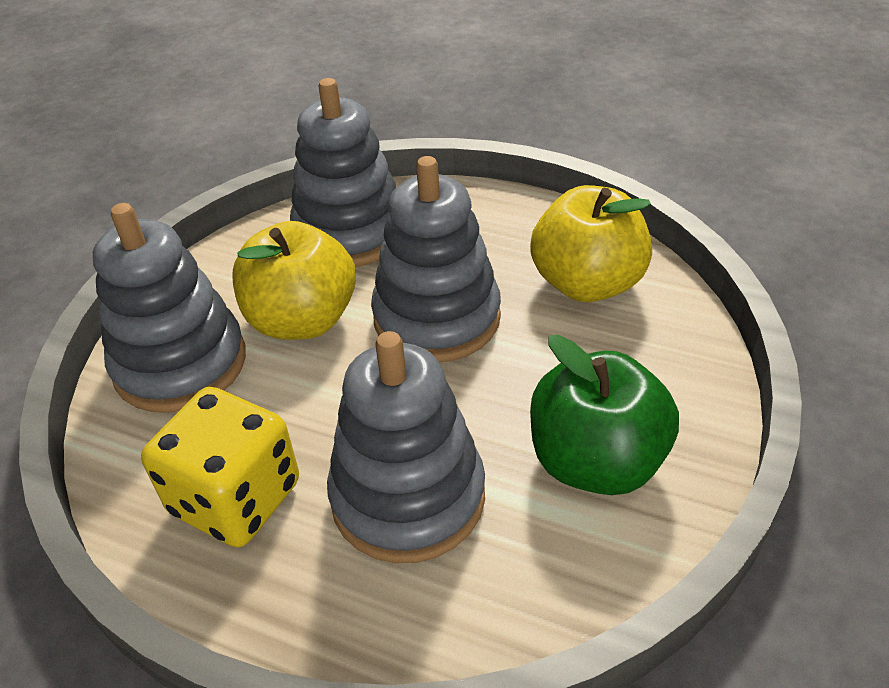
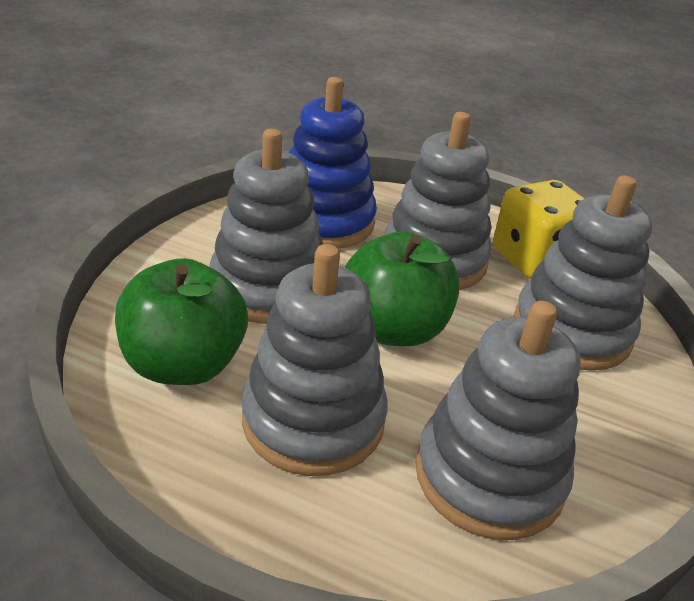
blue stacking toy: 0 -> 1
green apple: 1 -> 2
grey stacking toy: 4 -> 5
yellow apple: 2 -> 0

